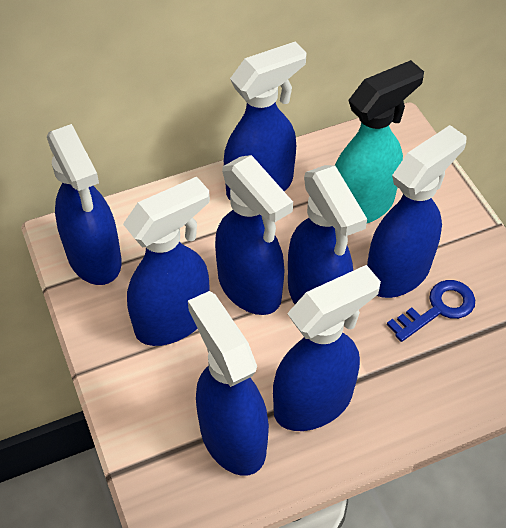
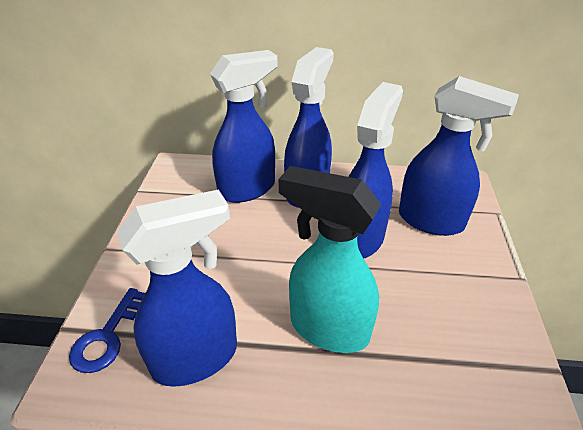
blue spray bottle: 8 -> 5

